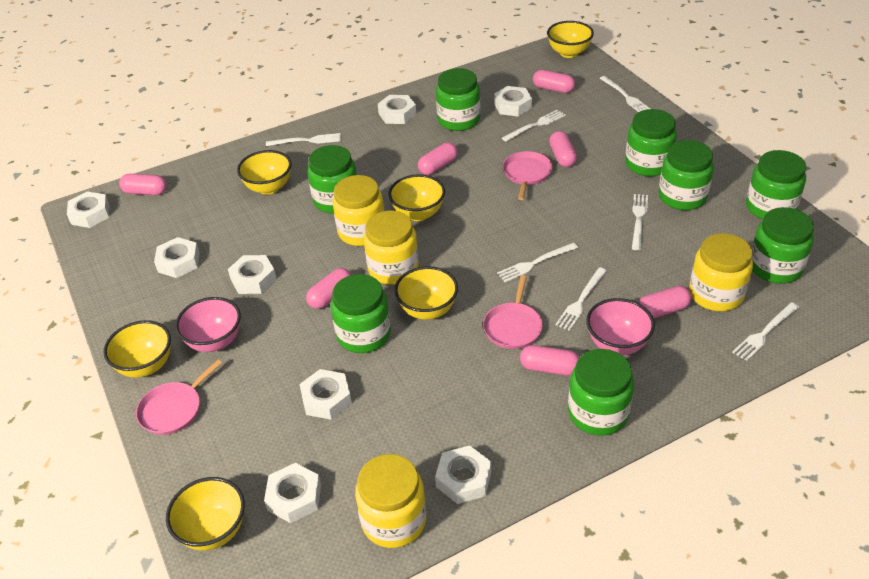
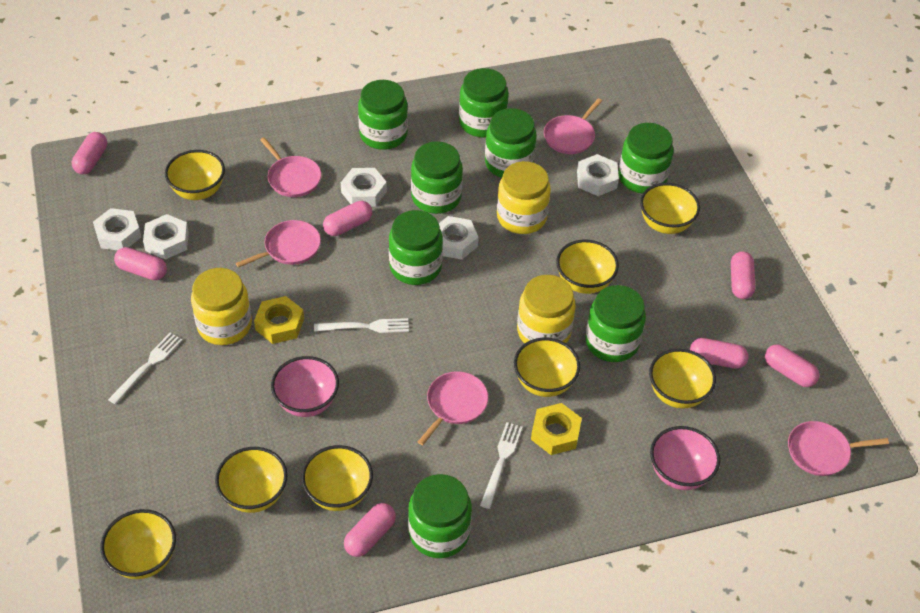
pink pan: 3 -> 5
white fork: 7 -> 3
white nut: 8 -> 5
yellow bowl: 6 -> 8
yellow jar: 4 -> 3
yellow nut: 0 -> 2

